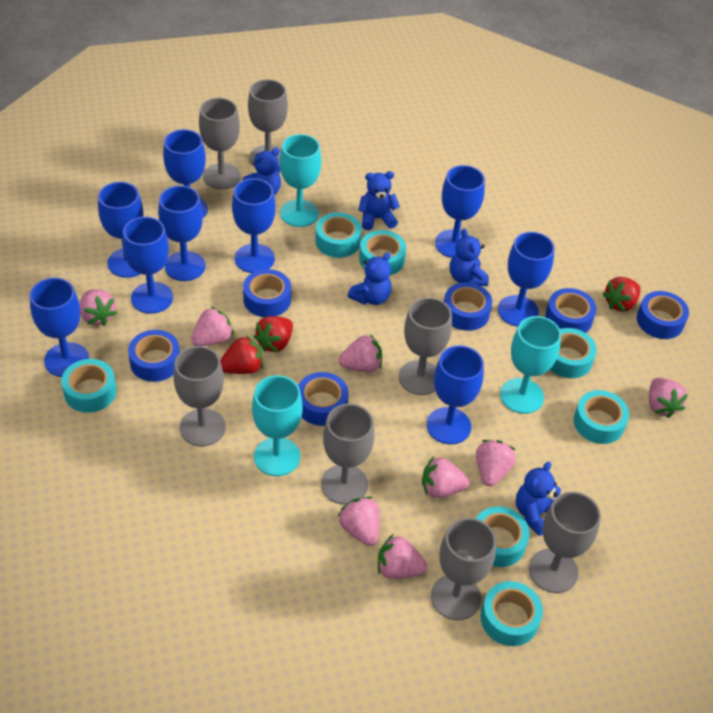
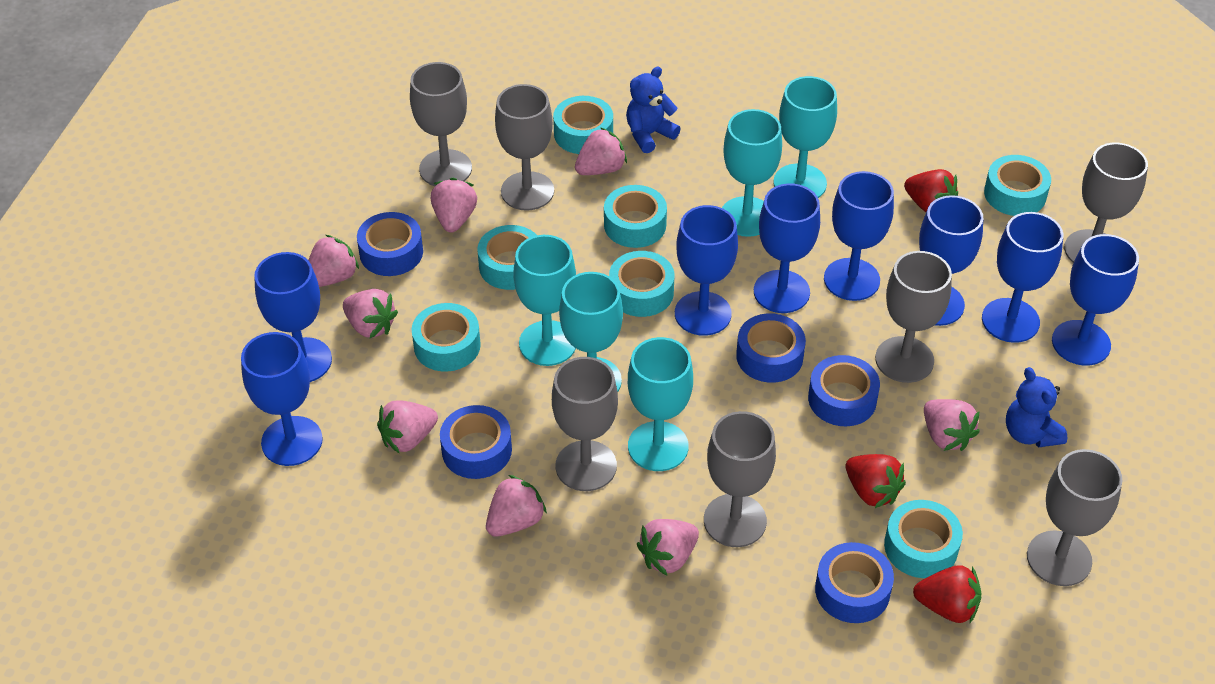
blue goblet: 9 -> 8
blue tape: 6 -> 5
blue teddy bear: 5 -> 2
turquoise goblet: 3 -> 5

